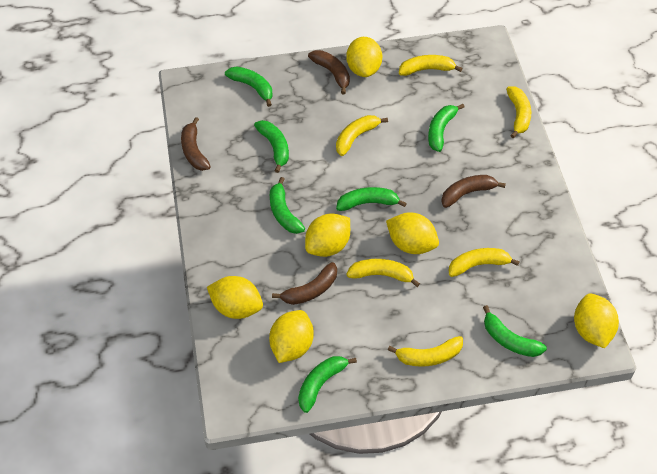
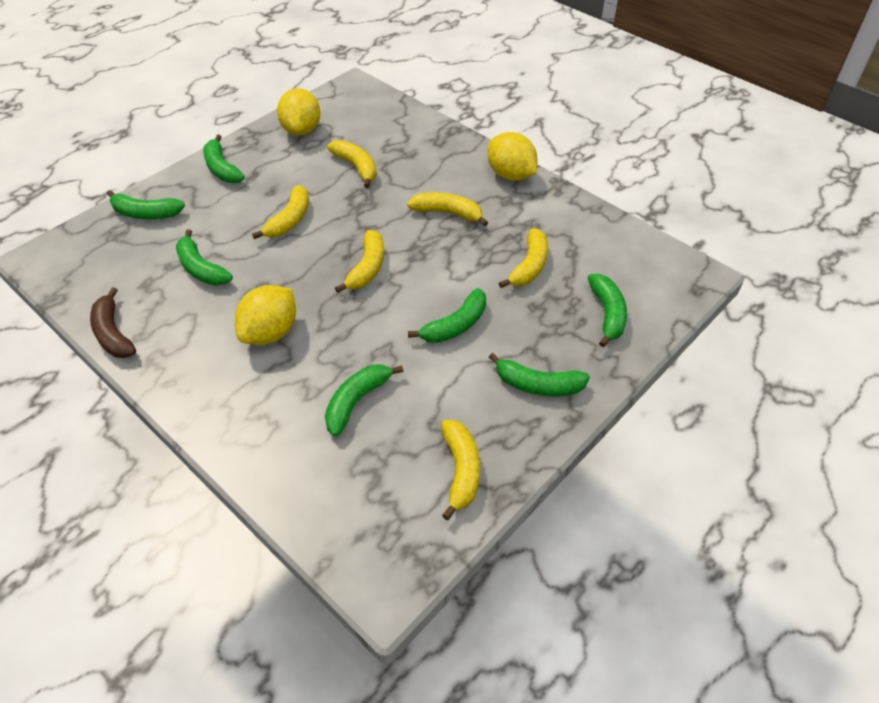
brown banana: 4 -> 1
yellow lemon: 6 -> 3

